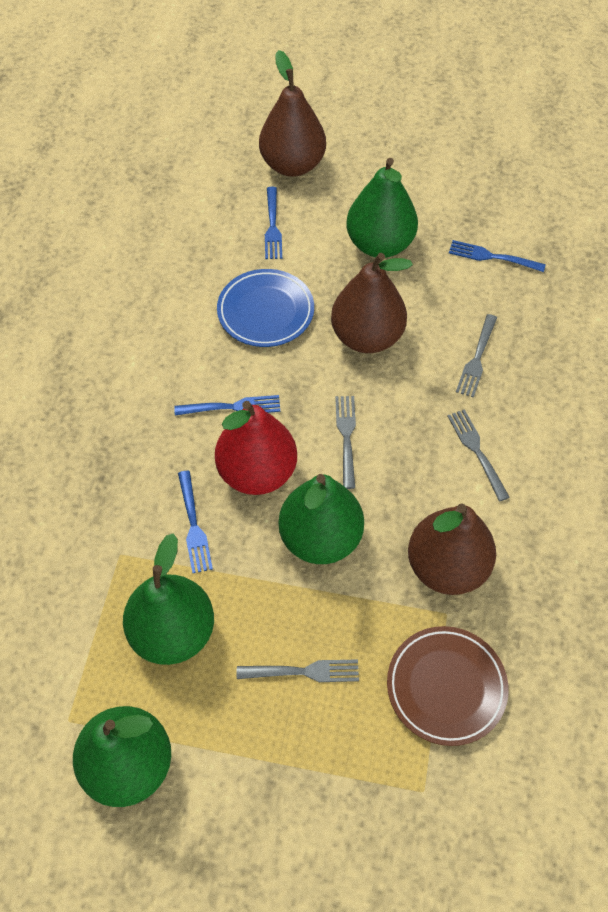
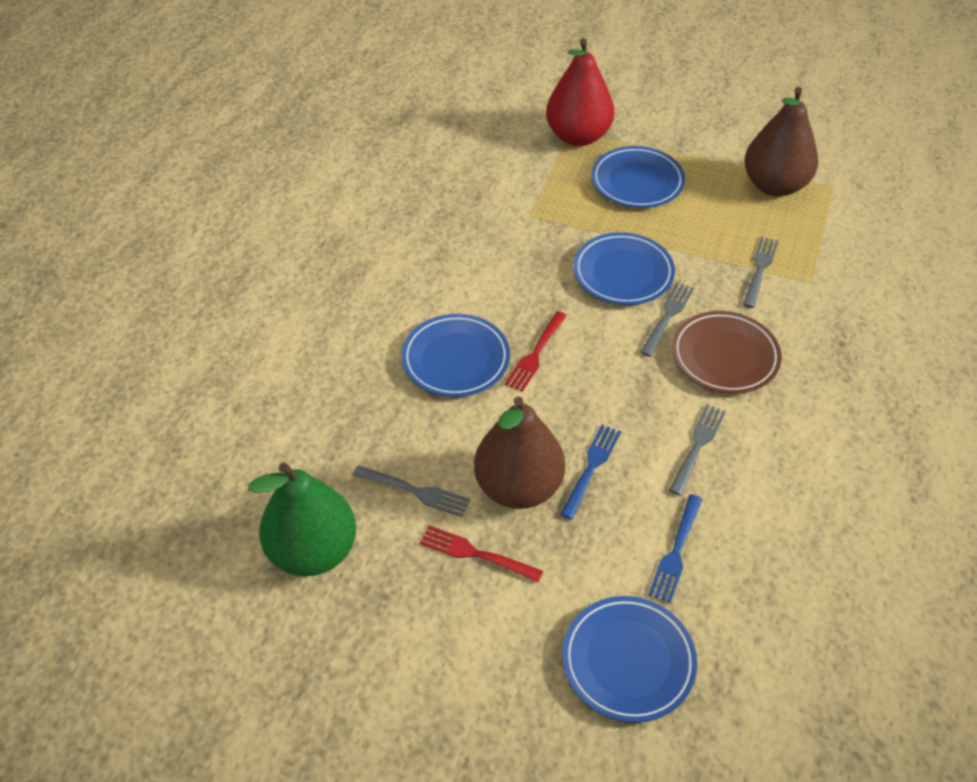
blue fork: 4 -> 2
blue plate: 1 -> 4
brown pear: 3 -> 2
green pear: 4 -> 1
red fork: 0 -> 2

